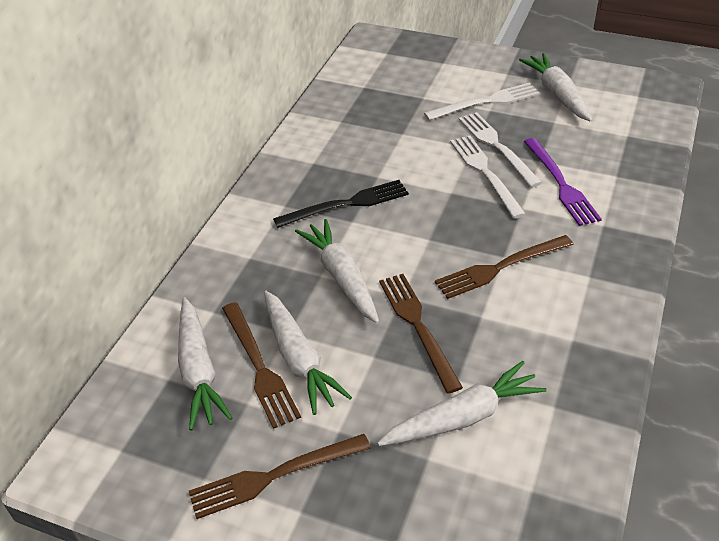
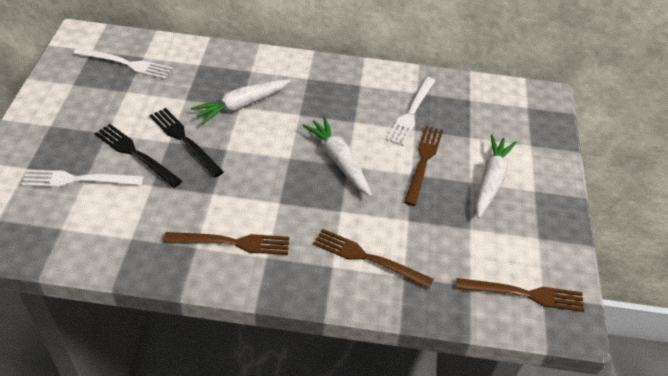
black fork: 1 -> 2
purple fork: 1 -> 0
white carrot: 5 -> 3

